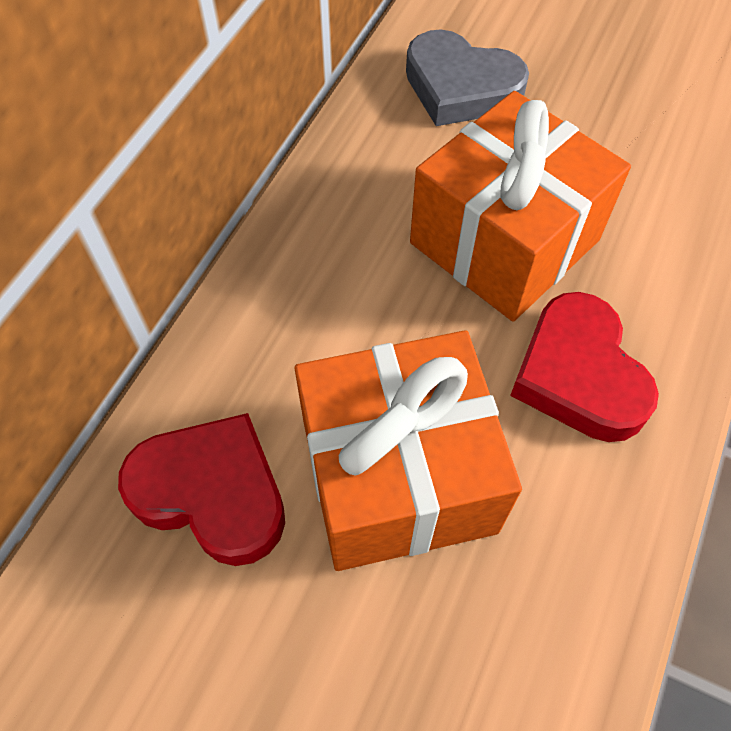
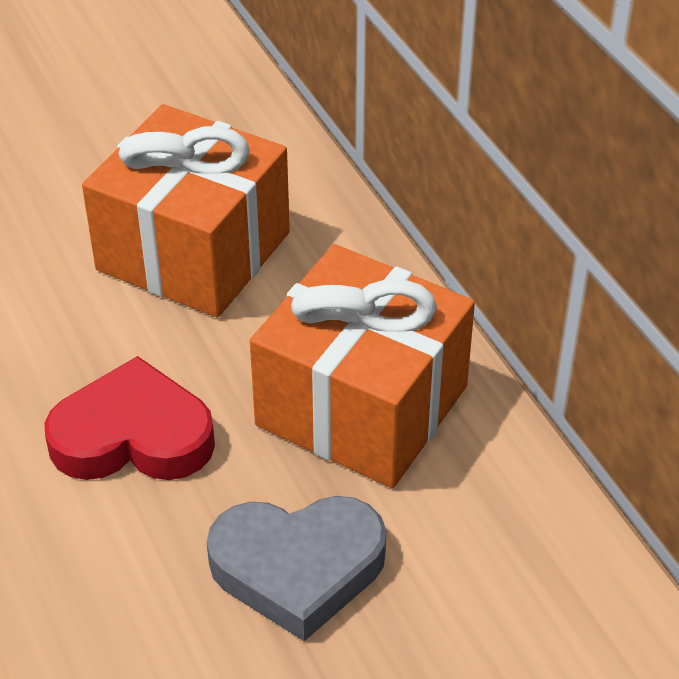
red heart: 2 -> 1

